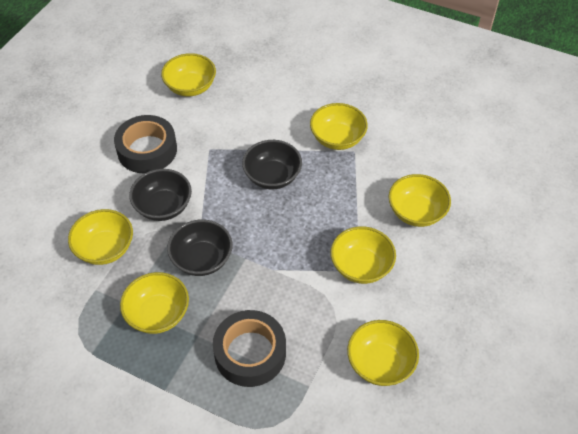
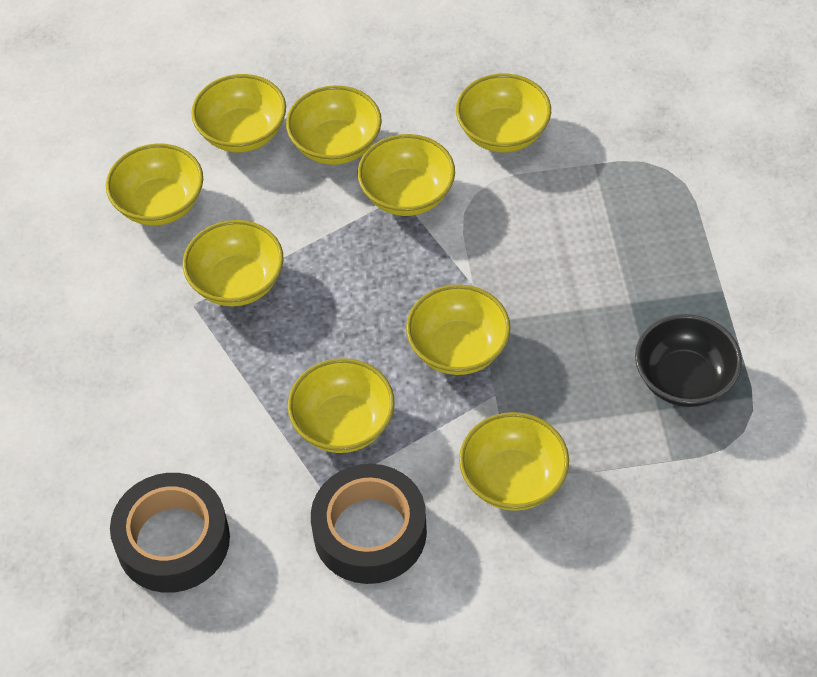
black bowl: 3 -> 1
yellow bowl: 7 -> 9

